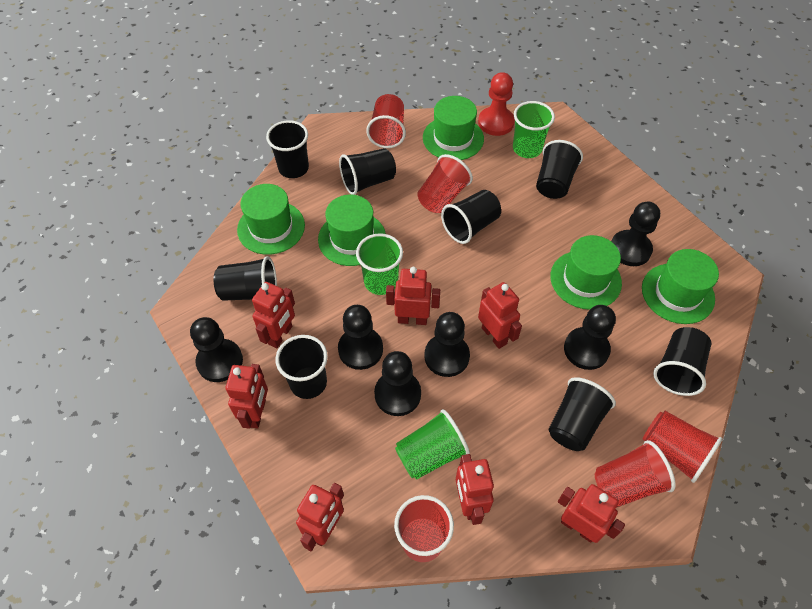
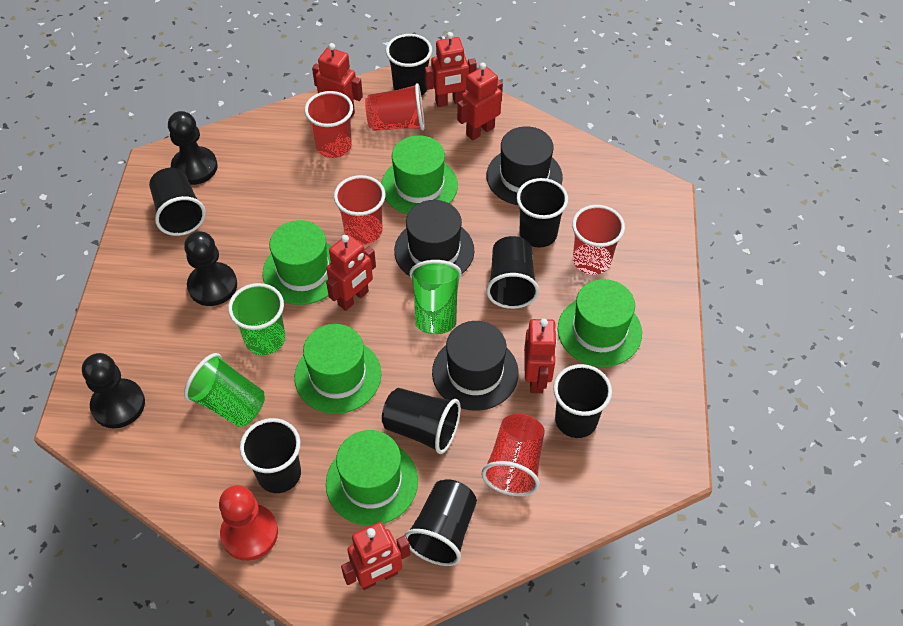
black hat: 0 -> 3
black pawn: 6 -> 3
red robot: 7 -> 6

